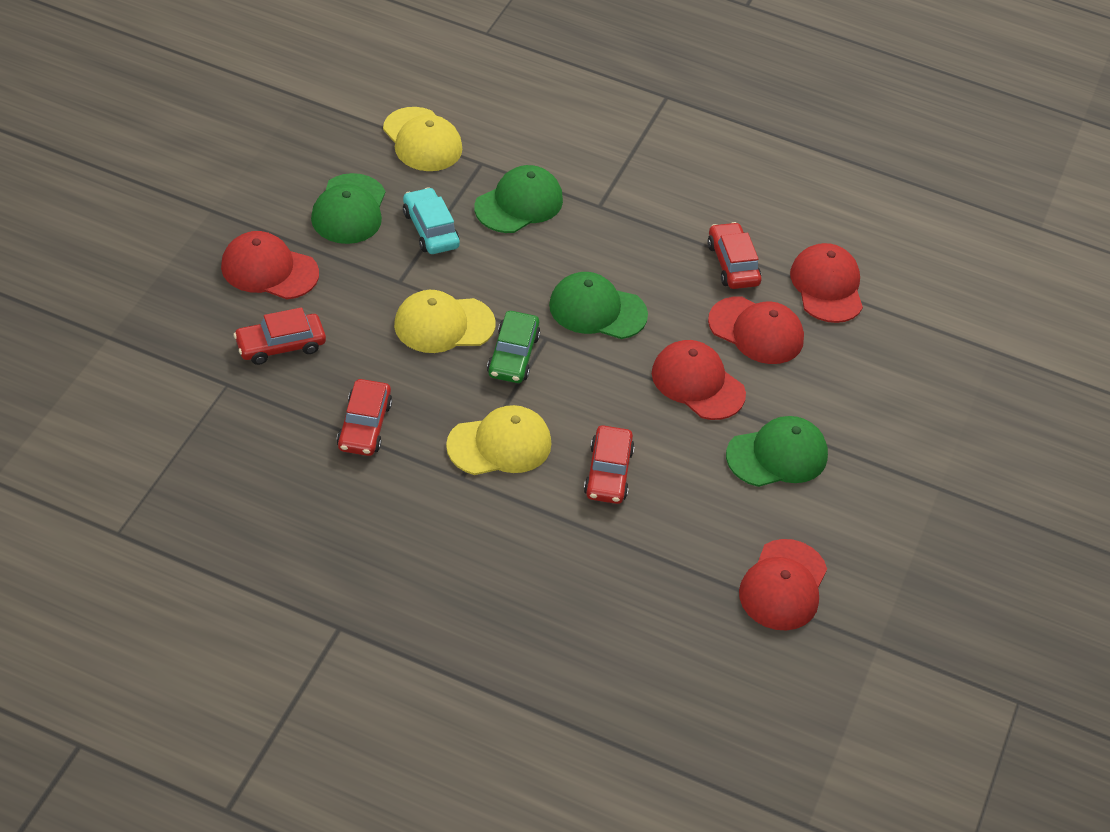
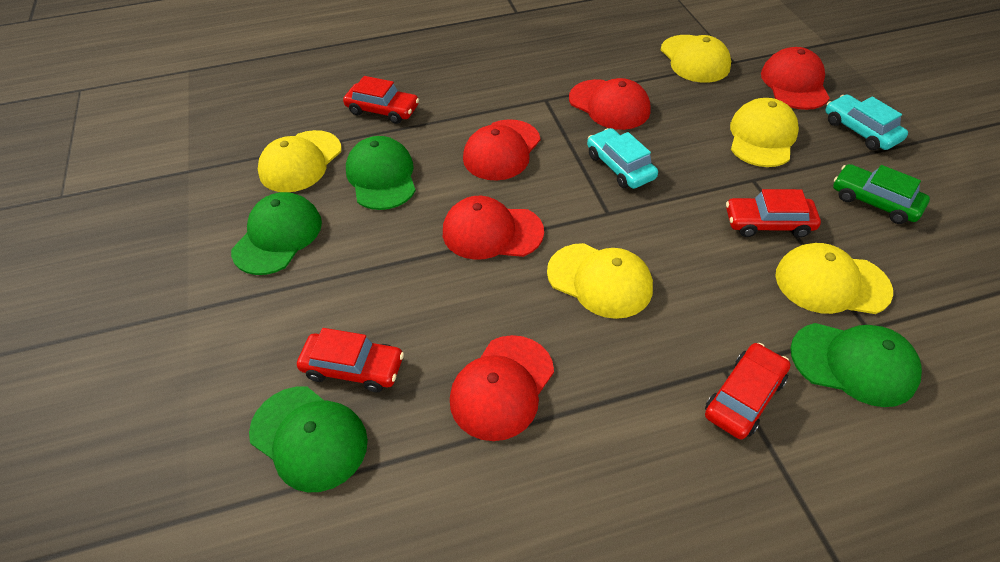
turquoise car: 1 -> 2
yellow cap: 3 -> 5

